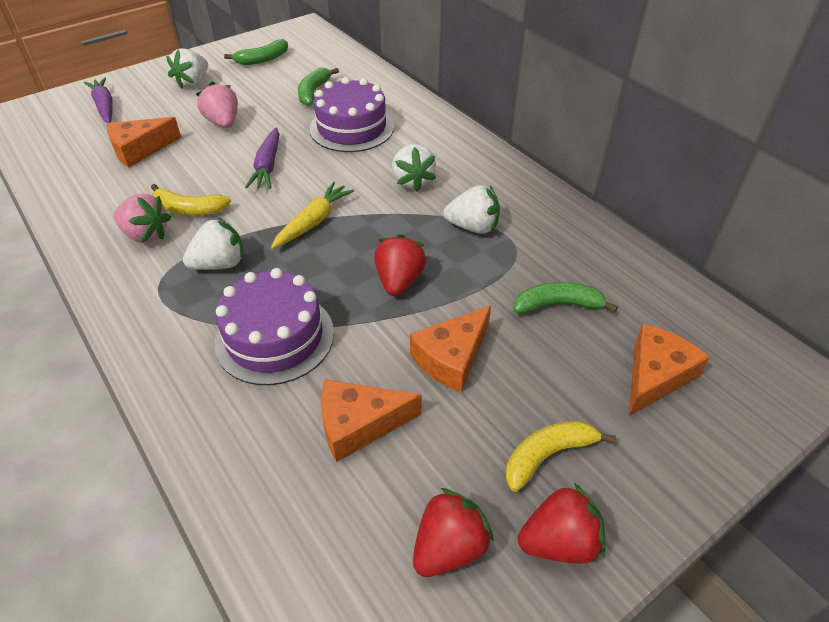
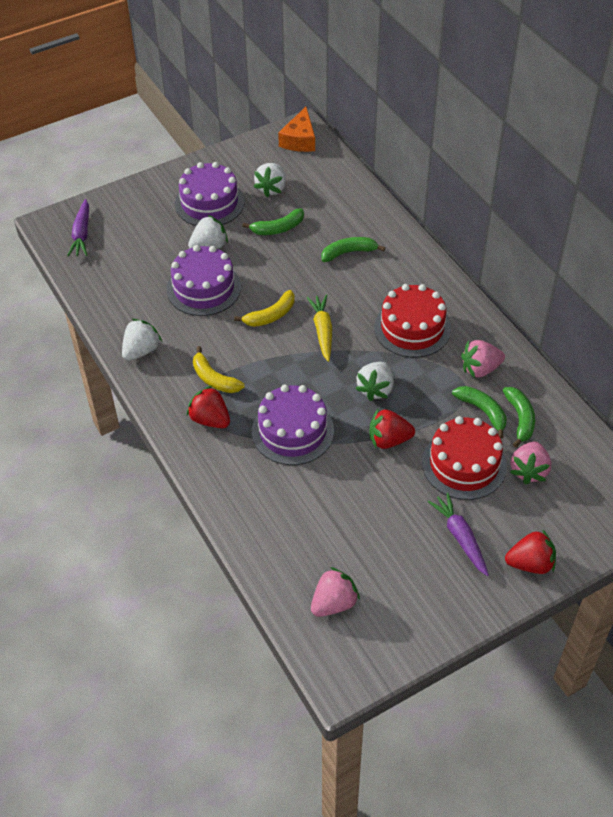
green banana: 3 -> 4
orange cheese: 4 -> 1
pink strawberry: 2 -> 3
purple cake: 2 -> 3
red cake: 0 -> 2

